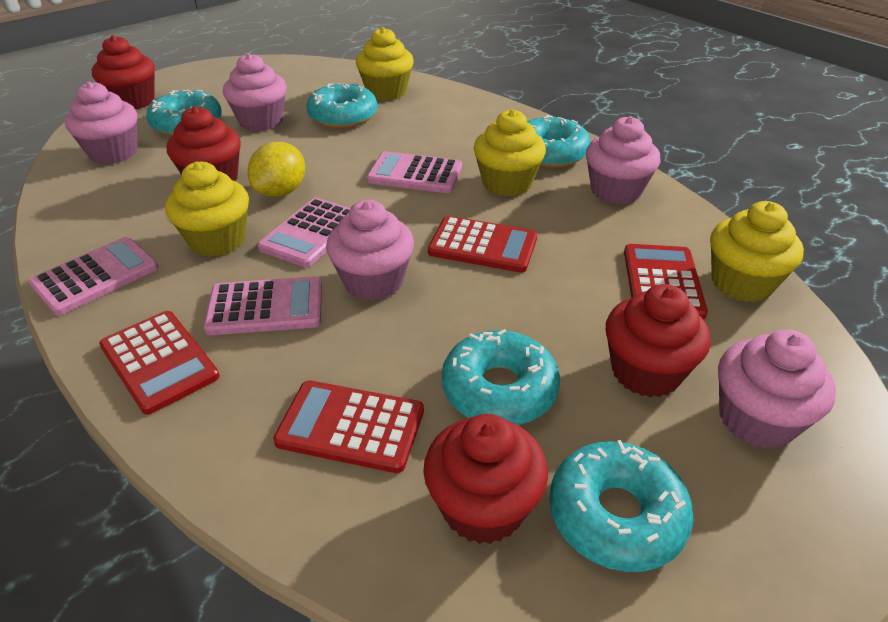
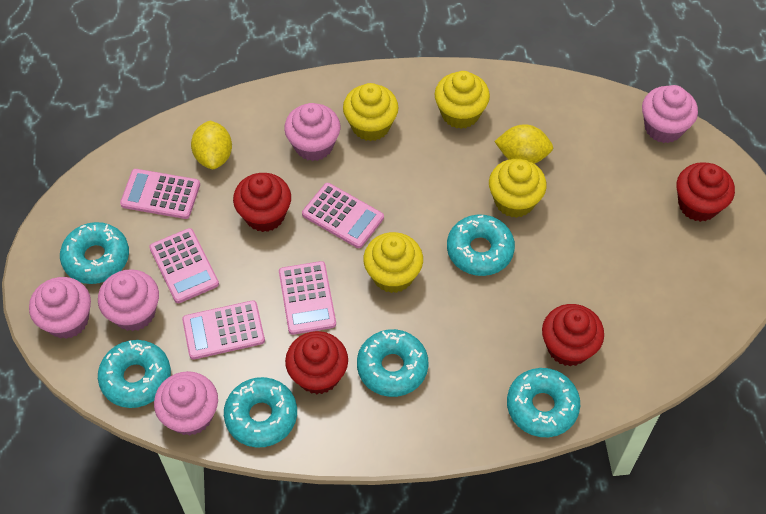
pink calculator: 4 -> 5
red calculator: 4 -> 0
turquoise donut: 5 -> 6
yellow lemon: 1 -> 2

